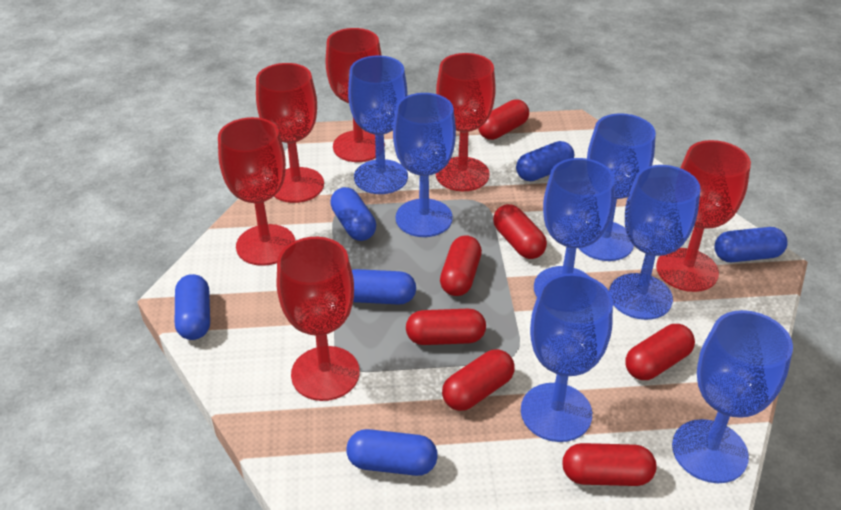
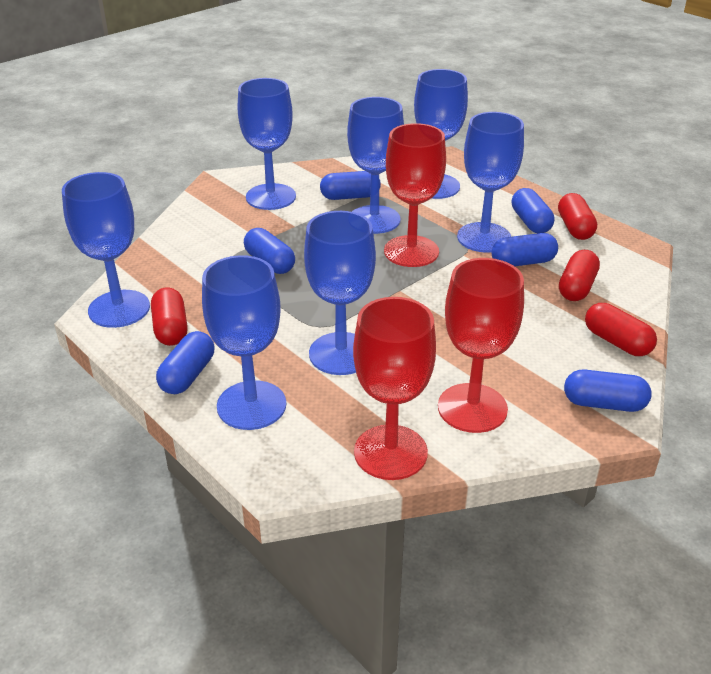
red capsule: 7 -> 4
red goblet: 6 -> 3

